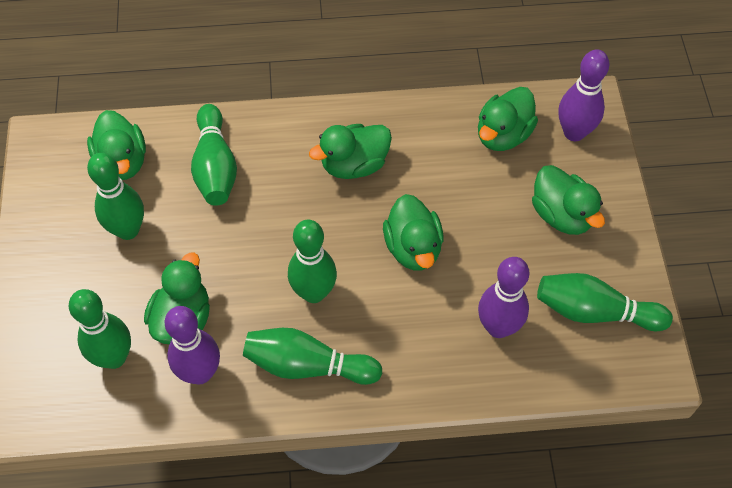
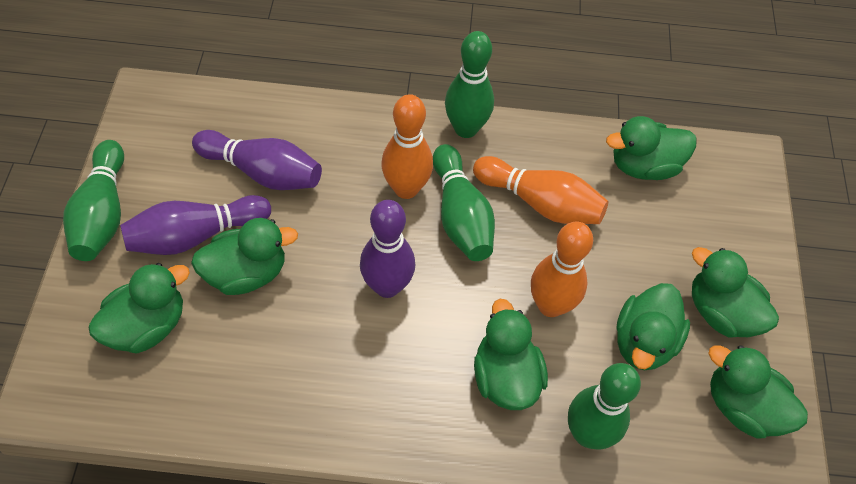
green bowling pin: 6 -> 4
green duck: 6 -> 7
orange bowling pin: 0 -> 3

